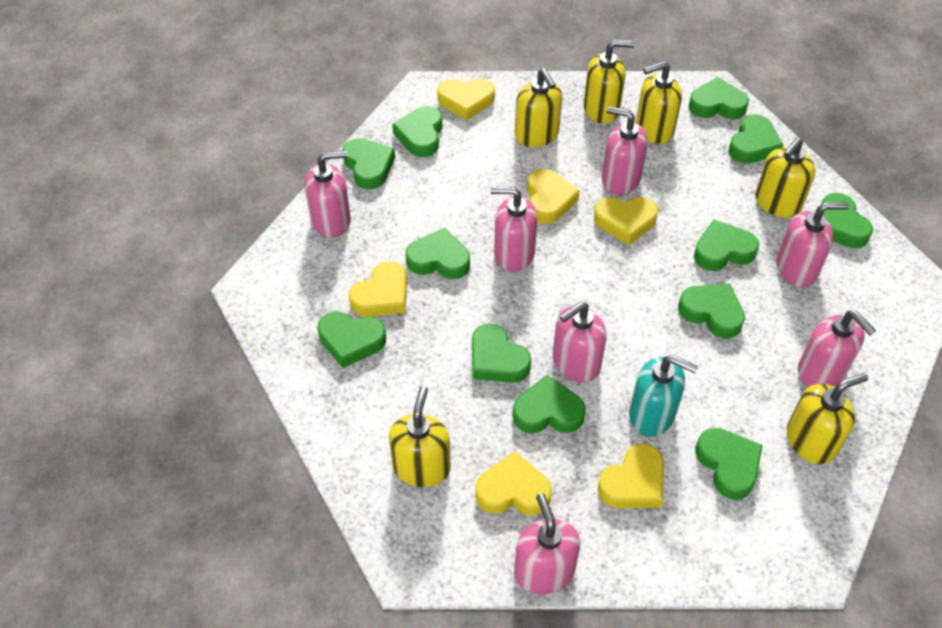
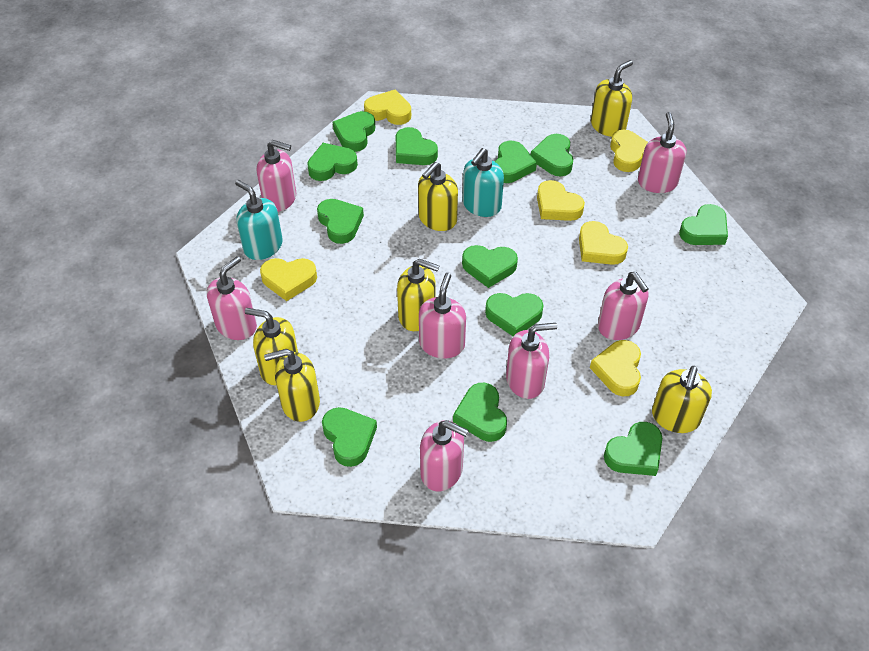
turquoise soap dispenser: 1 -> 2

